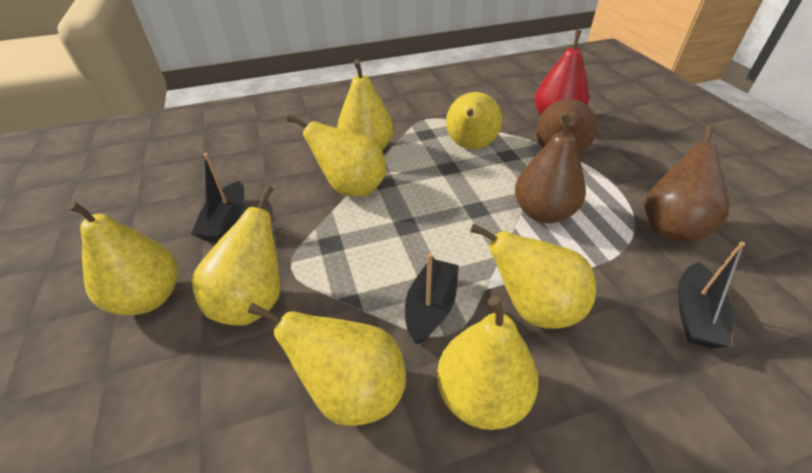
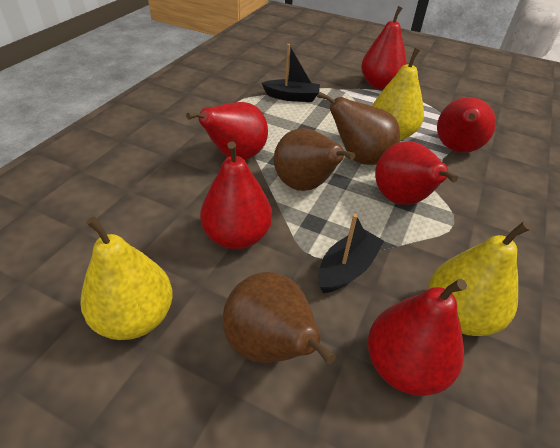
black boat: 3 -> 2
red pear: 1 -> 6
yellow pear: 8 -> 3

